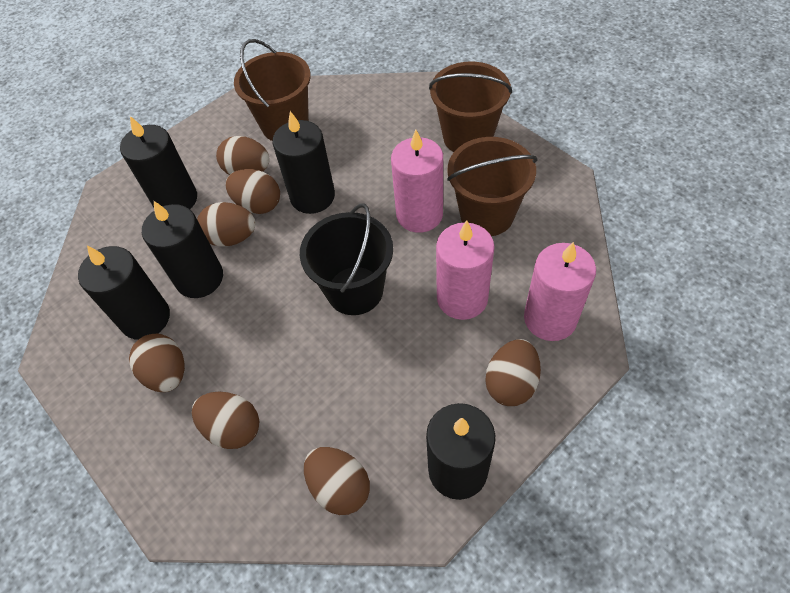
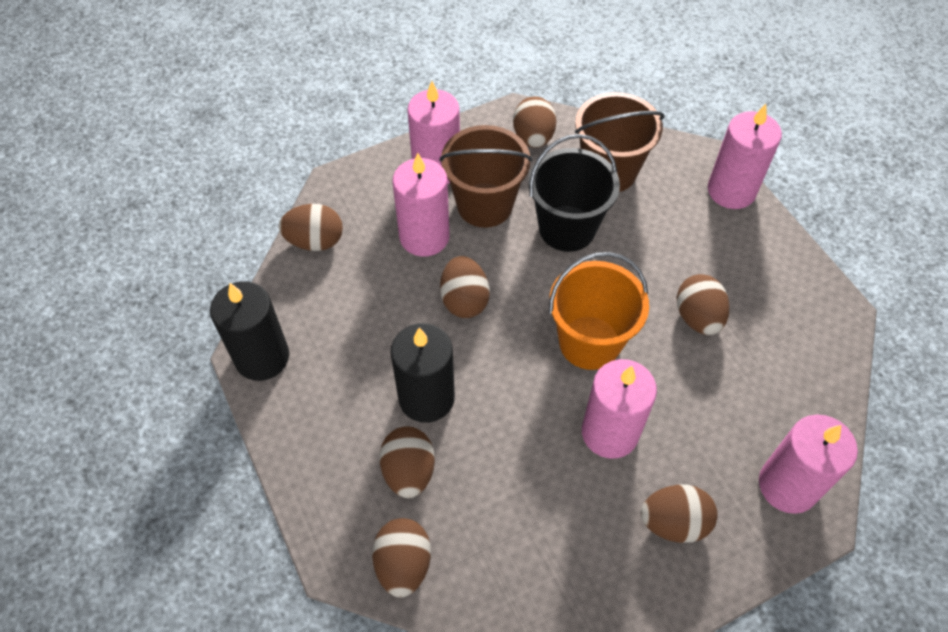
black candle: 5 -> 2
brown bucket: 3 -> 2
orange bucket: 0 -> 1
pink candle: 3 -> 5

